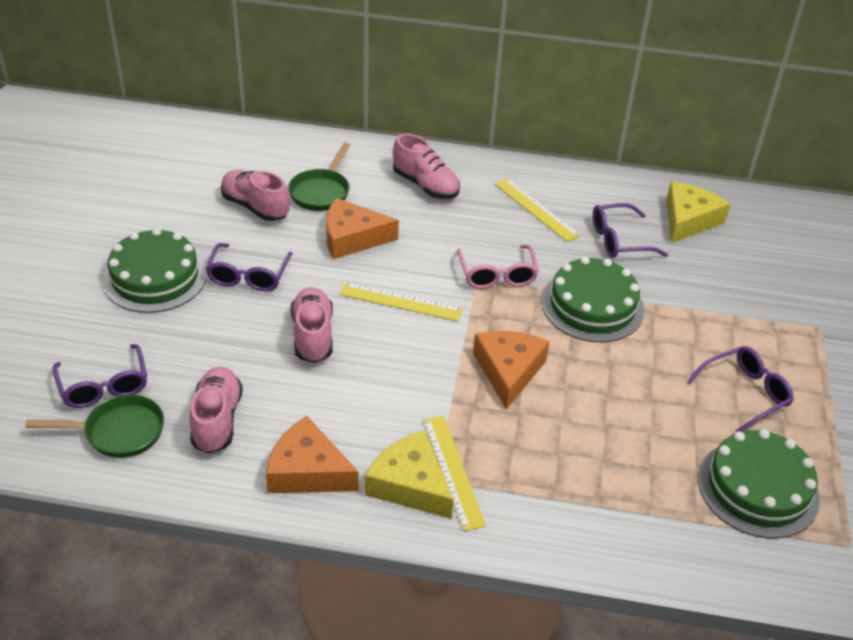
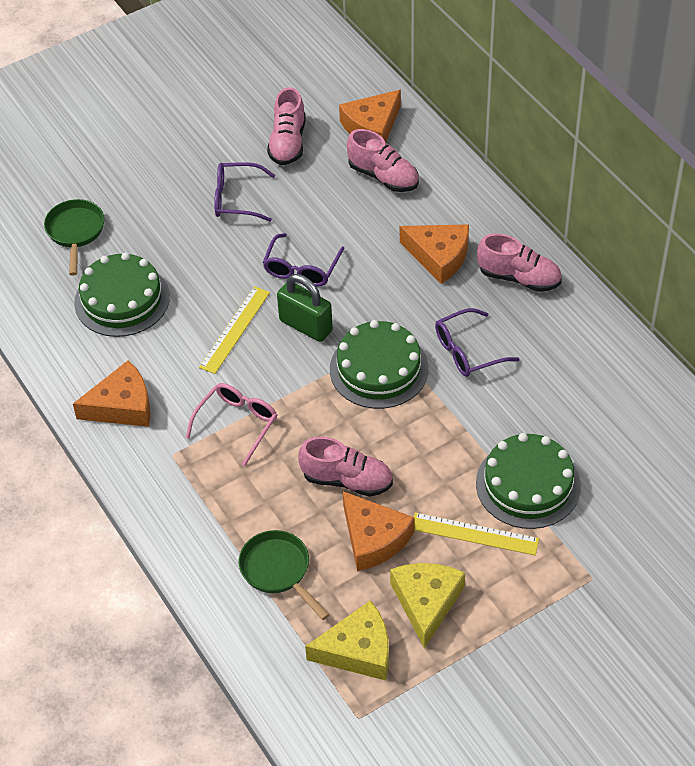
green padlock: 0 -> 1
orange cheese: 3 -> 4
purple glasses: 4 -> 3
yellow ruler: 3 -> 2

